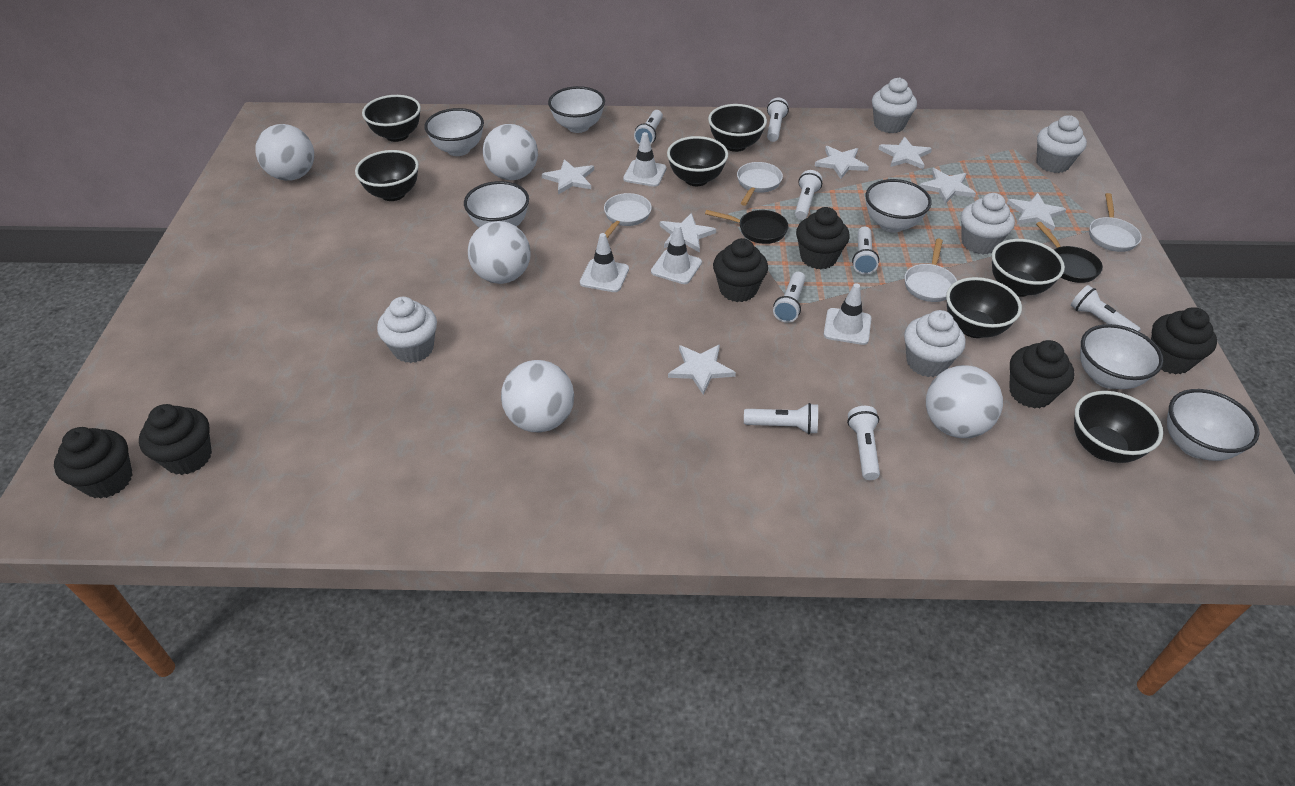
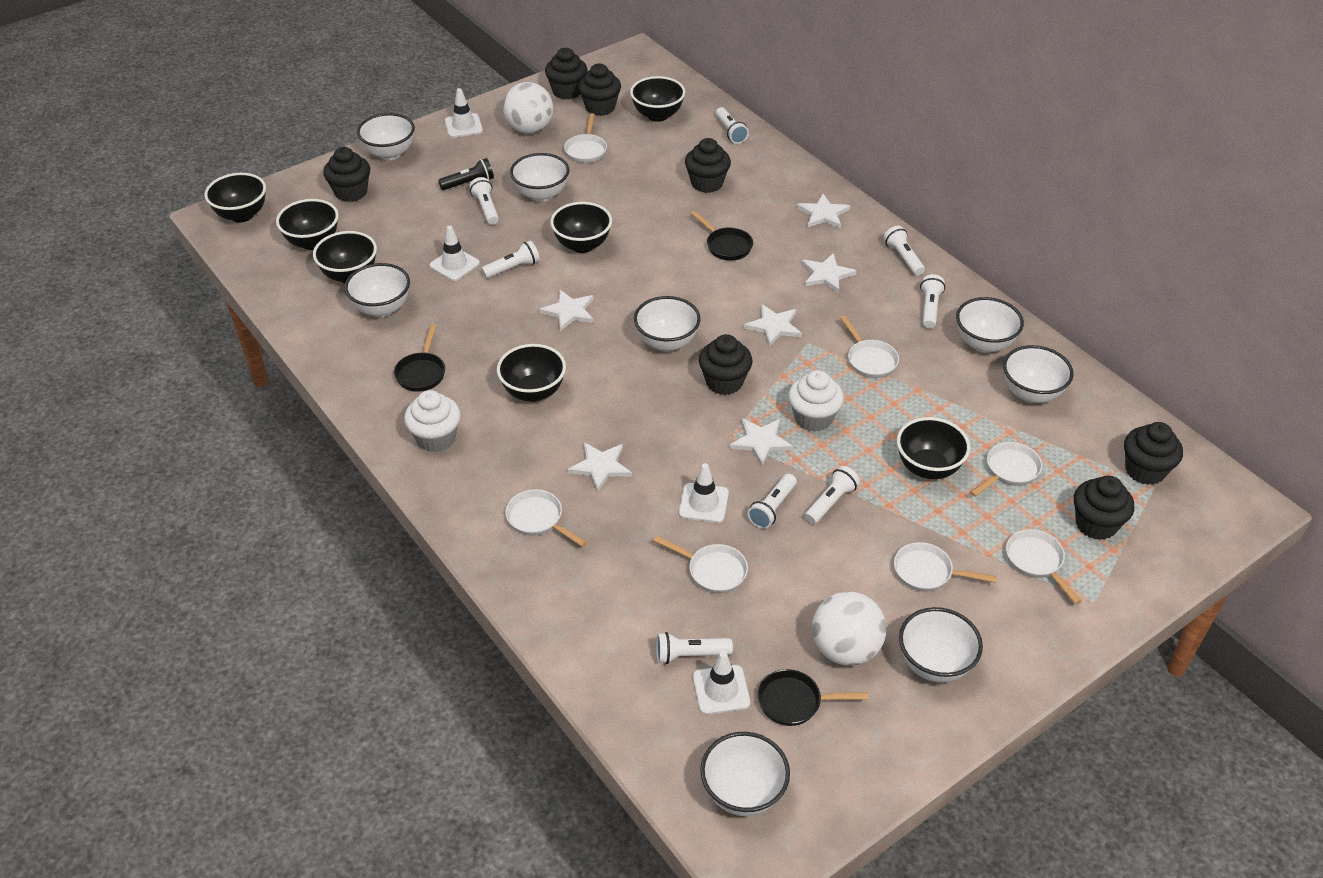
black cupcake: 6 -> 7
black flashlight: 0 -> 1
black pan: 2 -> 3
white ball: 5 -> 2
white bowl: 6 -> 8
white cupcake: 5 -> 2
white pan: 4 -> 7
white star: 7 -> 6

